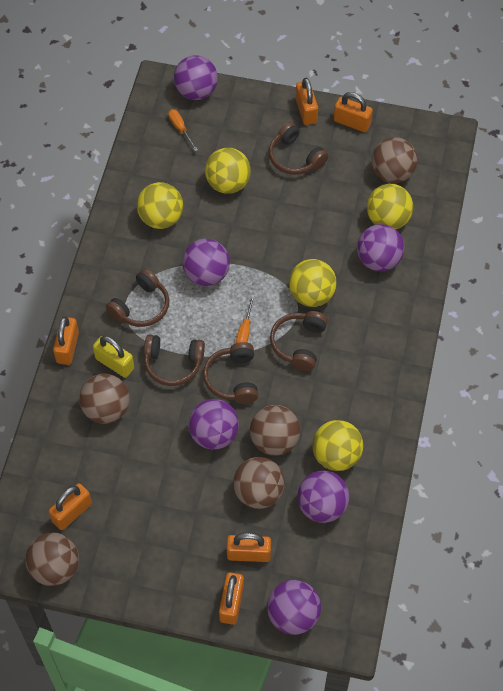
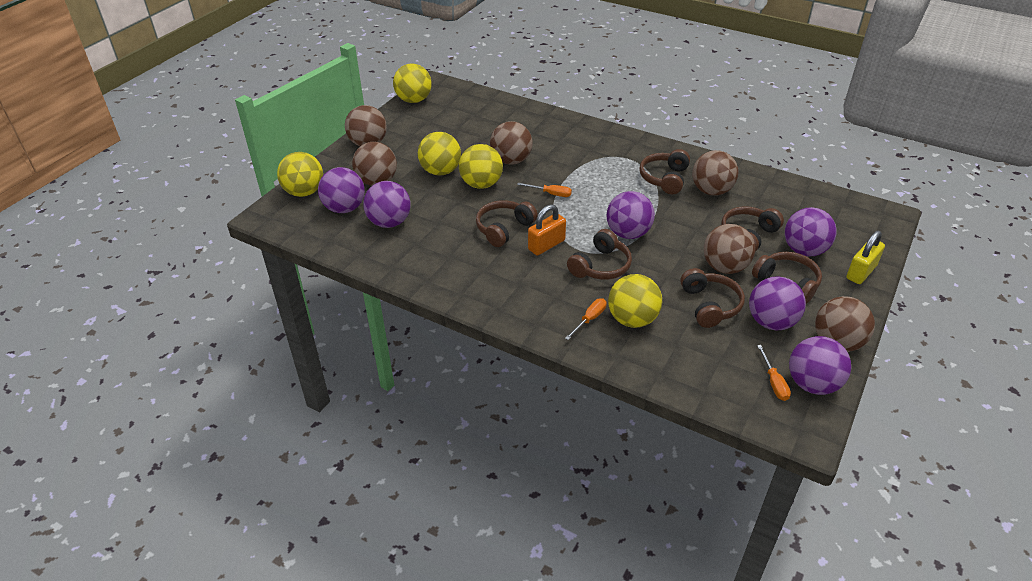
brown ball: 5 -> 6
brown headphones: 5 -> 6
orange padlock: 6 -> 1
orange screwdriver: 2 -> 3

